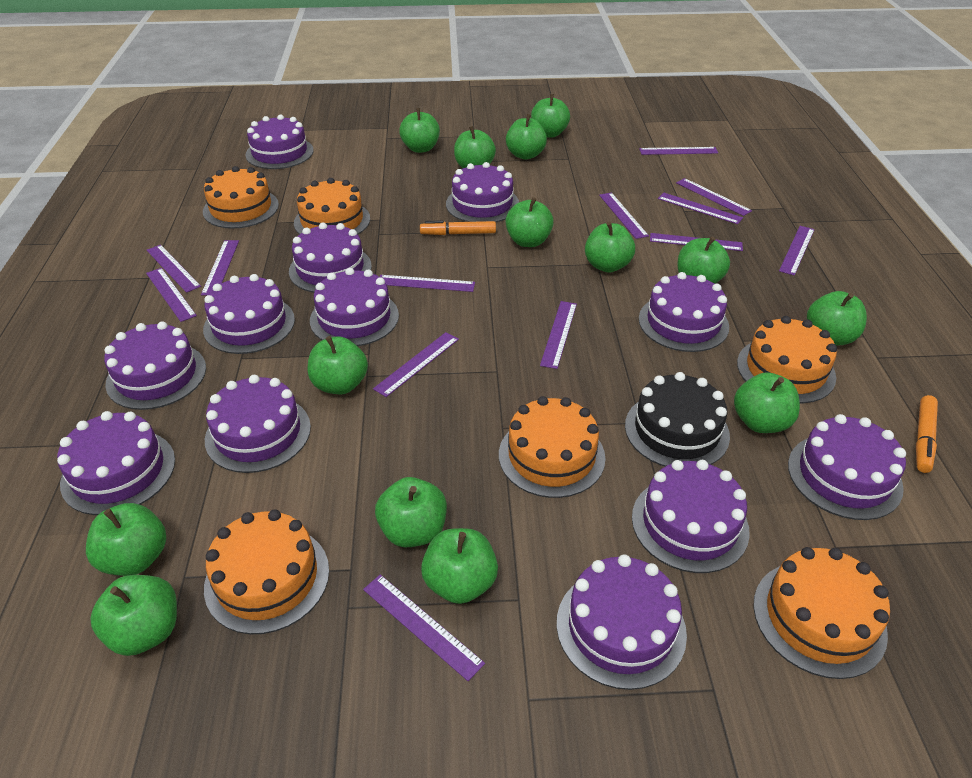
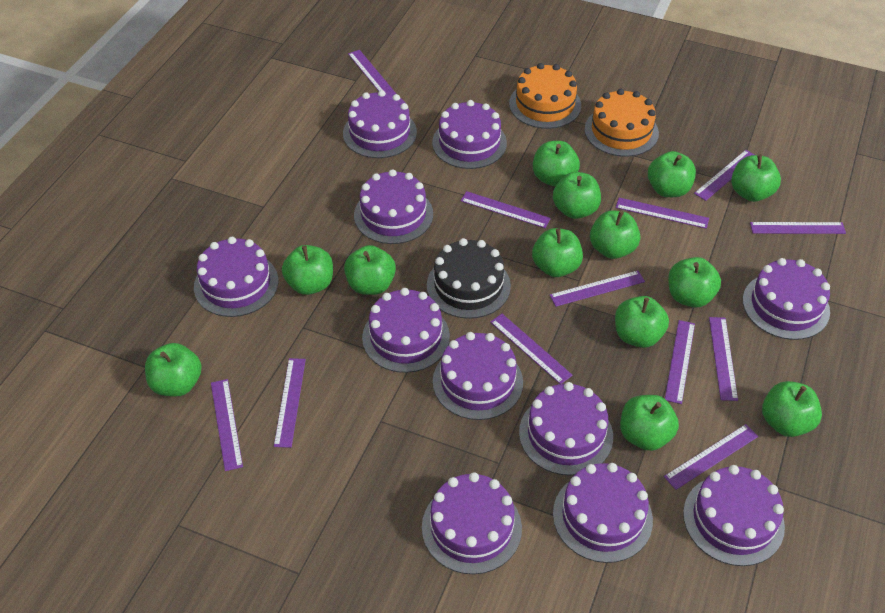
green apple: 14 -> 13
orange cake: 6 -> 2
orange marker: 2 -> 0
purple cake: 12 -> 11
purple ruler: 13 -> 12

